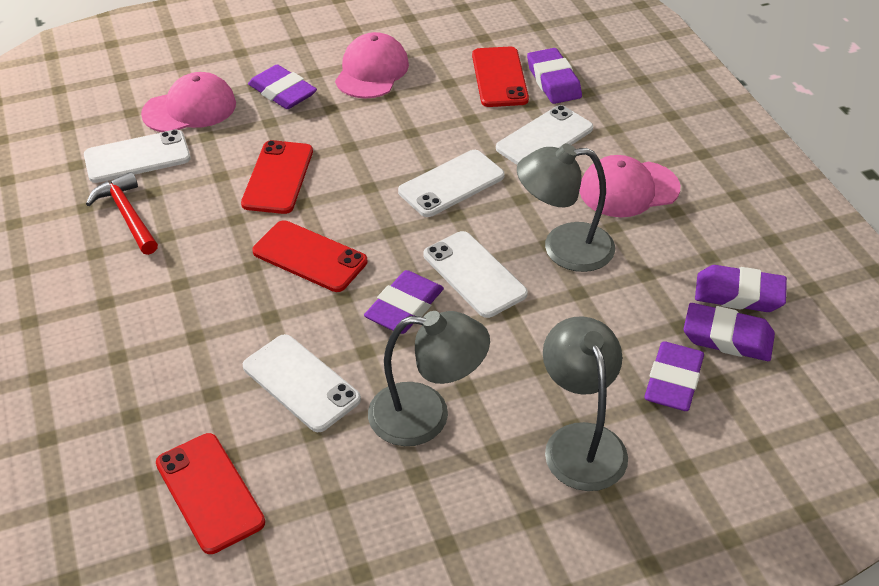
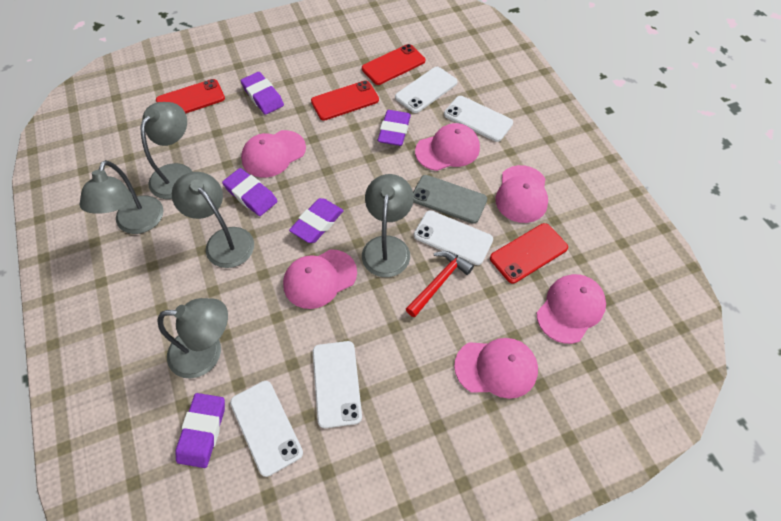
grey lamp: 3 -> 5
grey phone: 0 -> 1
pink cap: 3 -> 6
purple eraser: 6 -> 5

